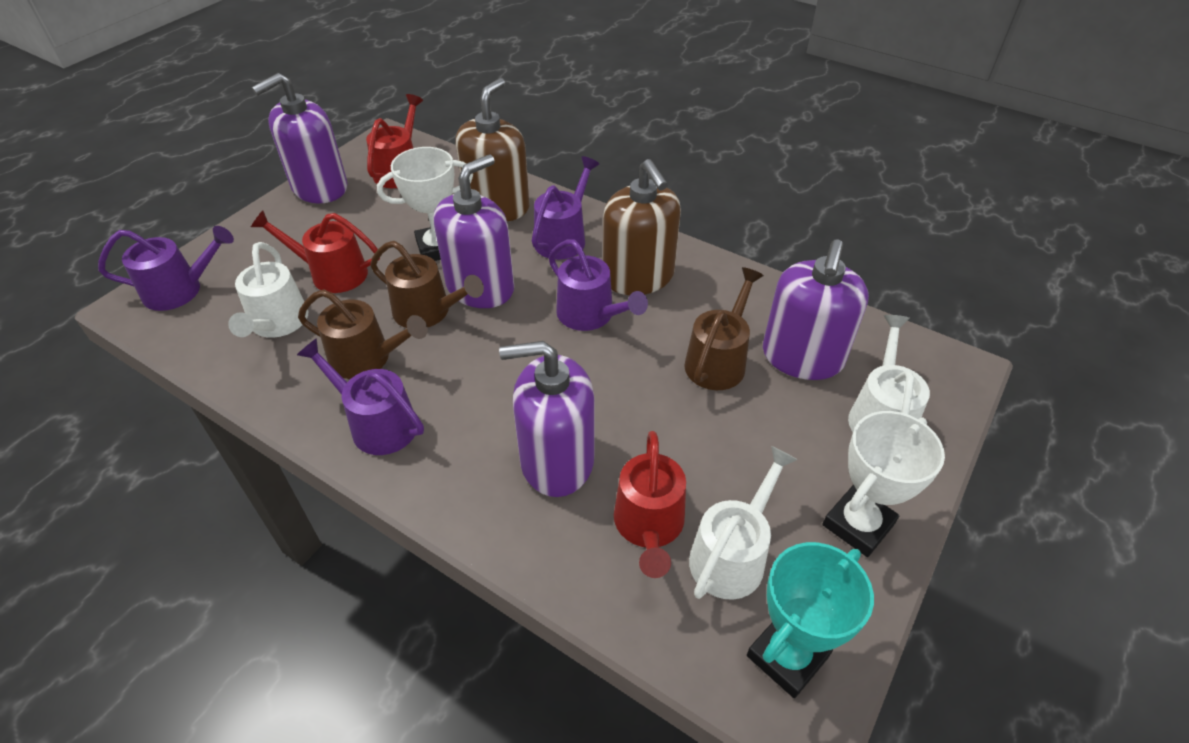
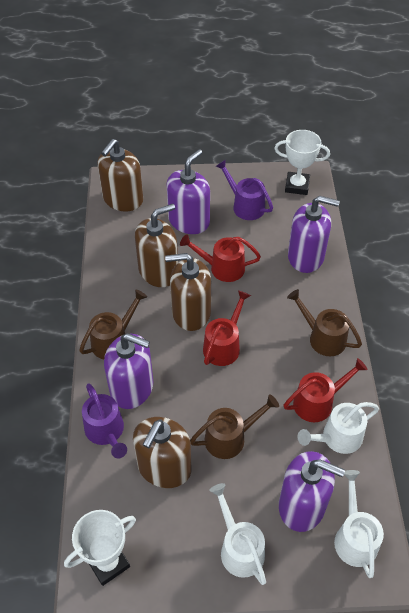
brown soap dispenser: 2 -> 4
purple watering can: 4 -> 2
turquoise trophy: 1 -> 0

